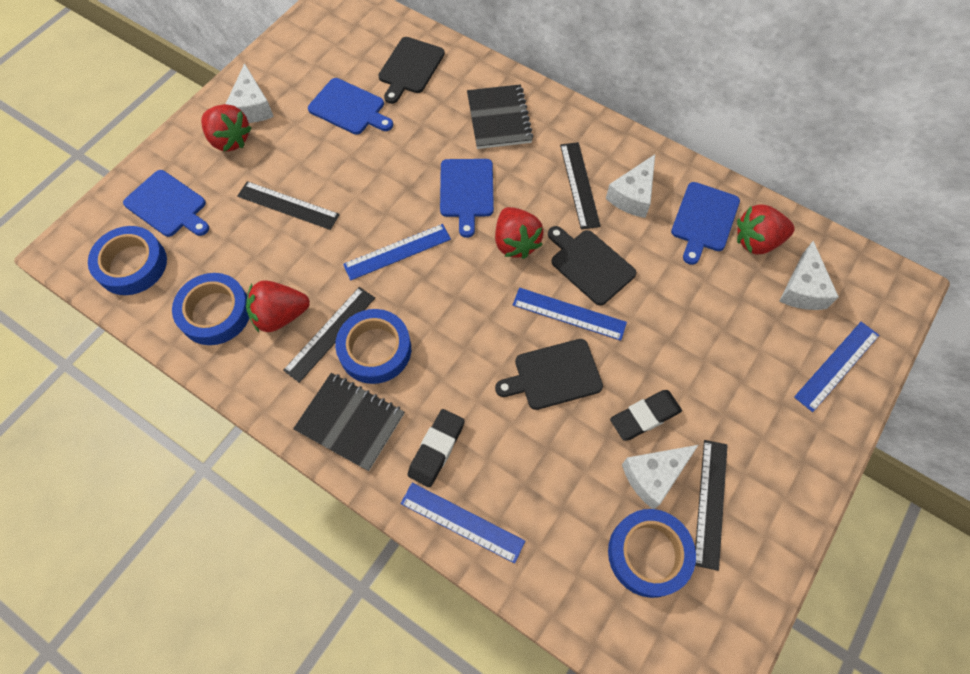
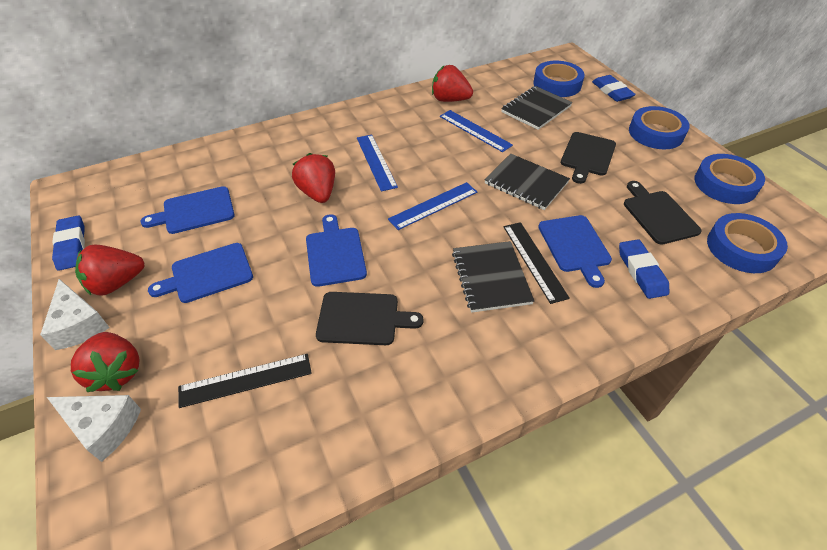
black eraser: 2 -> 0
black notebook: 2 -> 3
black ruler: 4 -> 2
blue eraser: 0 -> 3
blue ruler: 4 -> 3
white cheese: 4 -> 2

